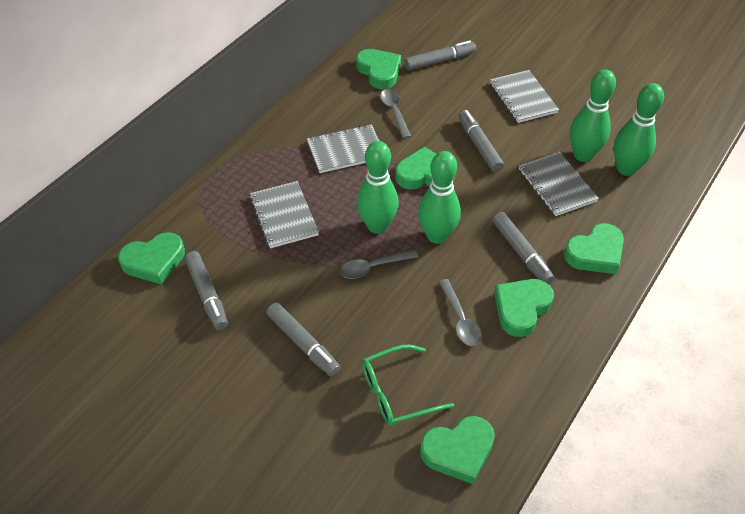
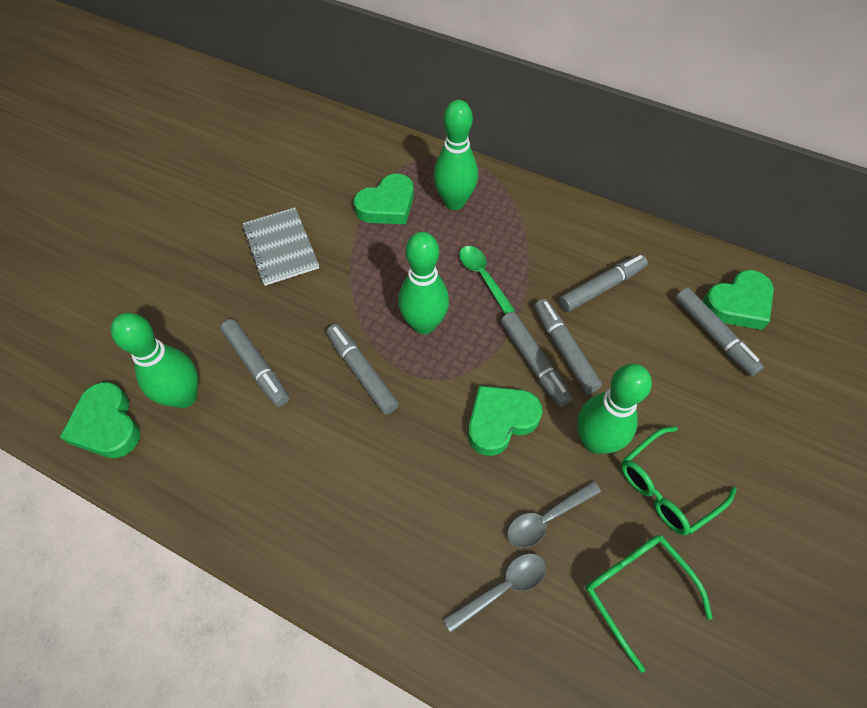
green glasses: 1 -> 2
green heart: 6 -> 4
green spoon: 0 -> 1
grey marker: 5 -> 6
grey notebook: 4 -> 1
grey spoon: 3 -> 2

